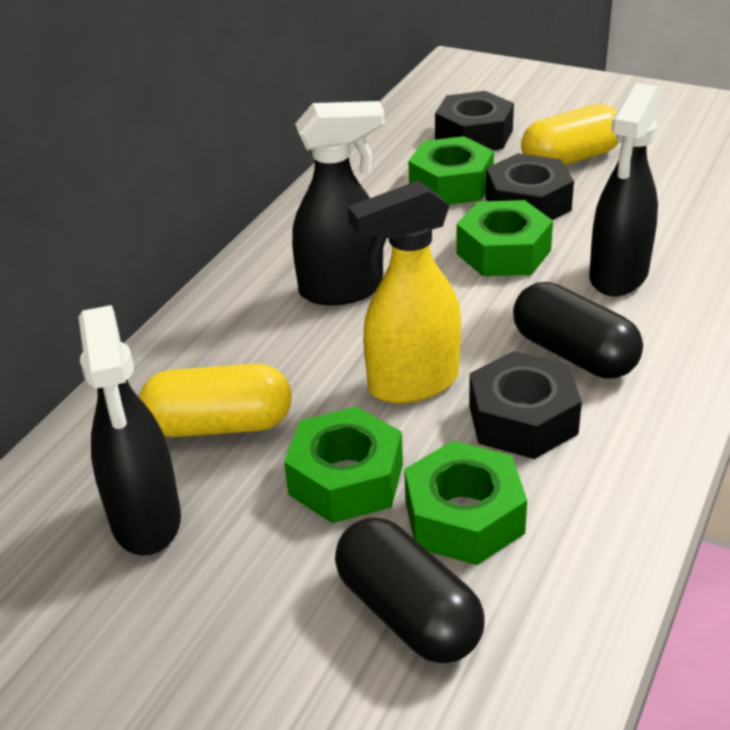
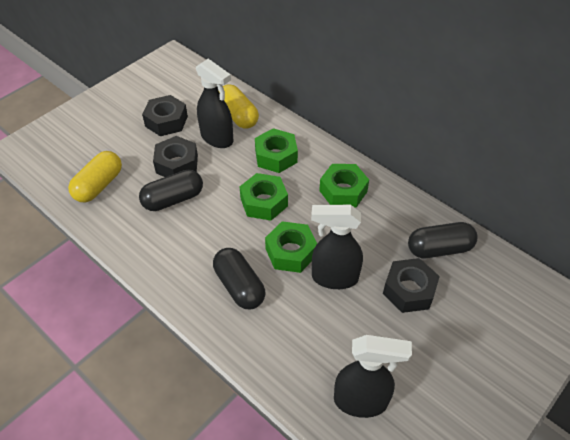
black capsule: 2 -> 3
yellow spray bottle: 1 -> 0

